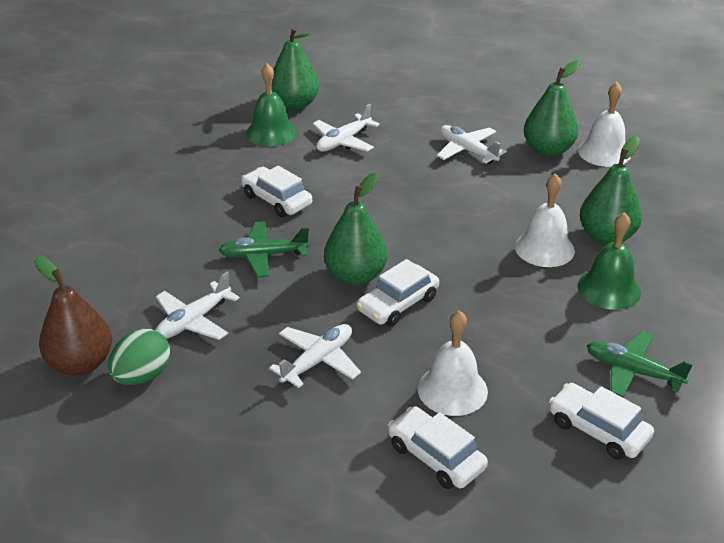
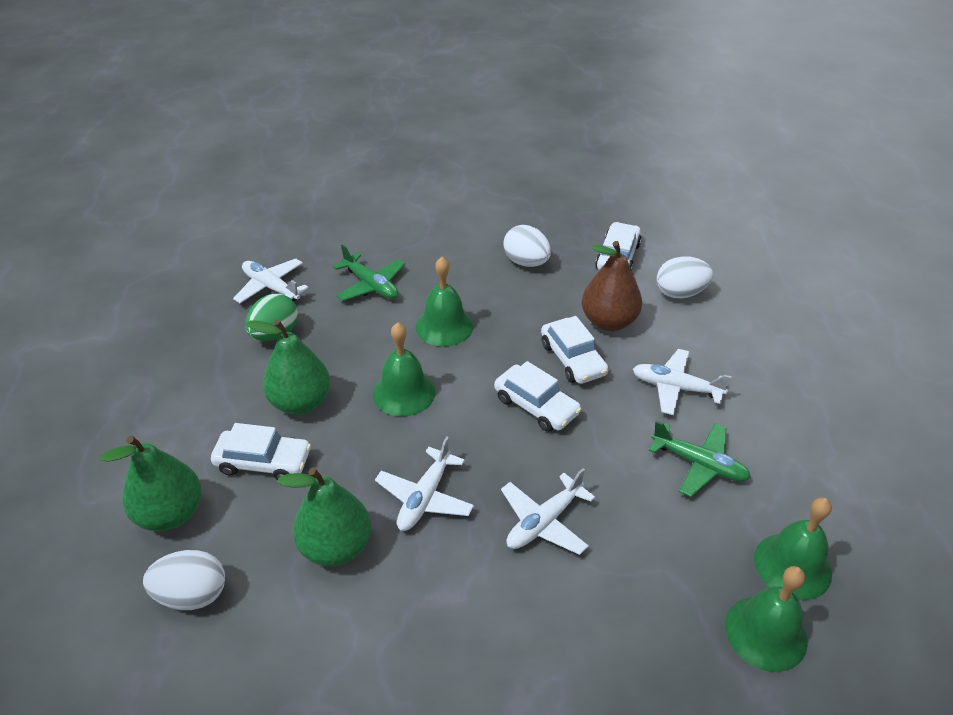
green bell: 2 -> 4
green pear: 4 -> 3
white bell: 3 -> 0
white egg: 0 -> 3

